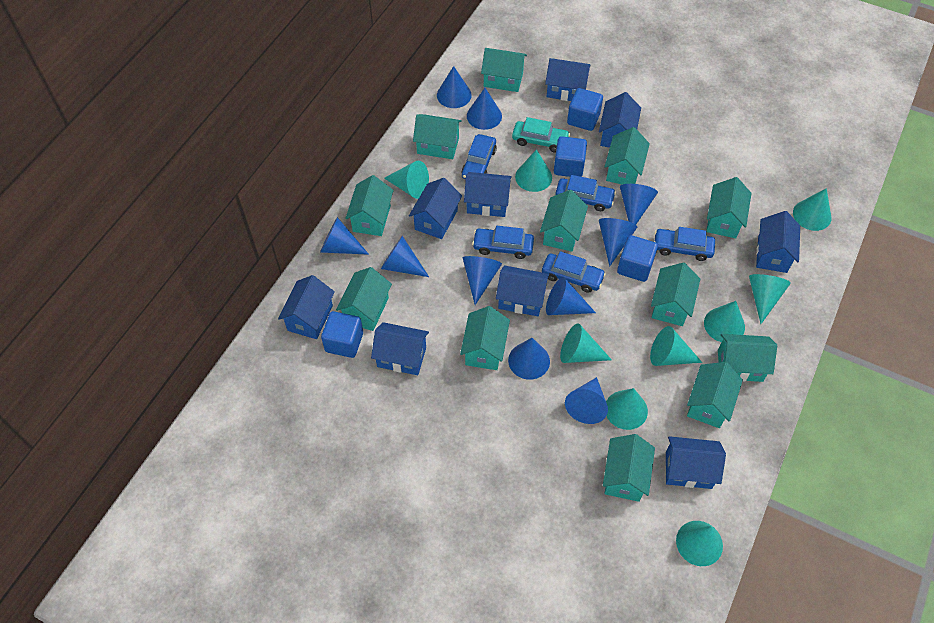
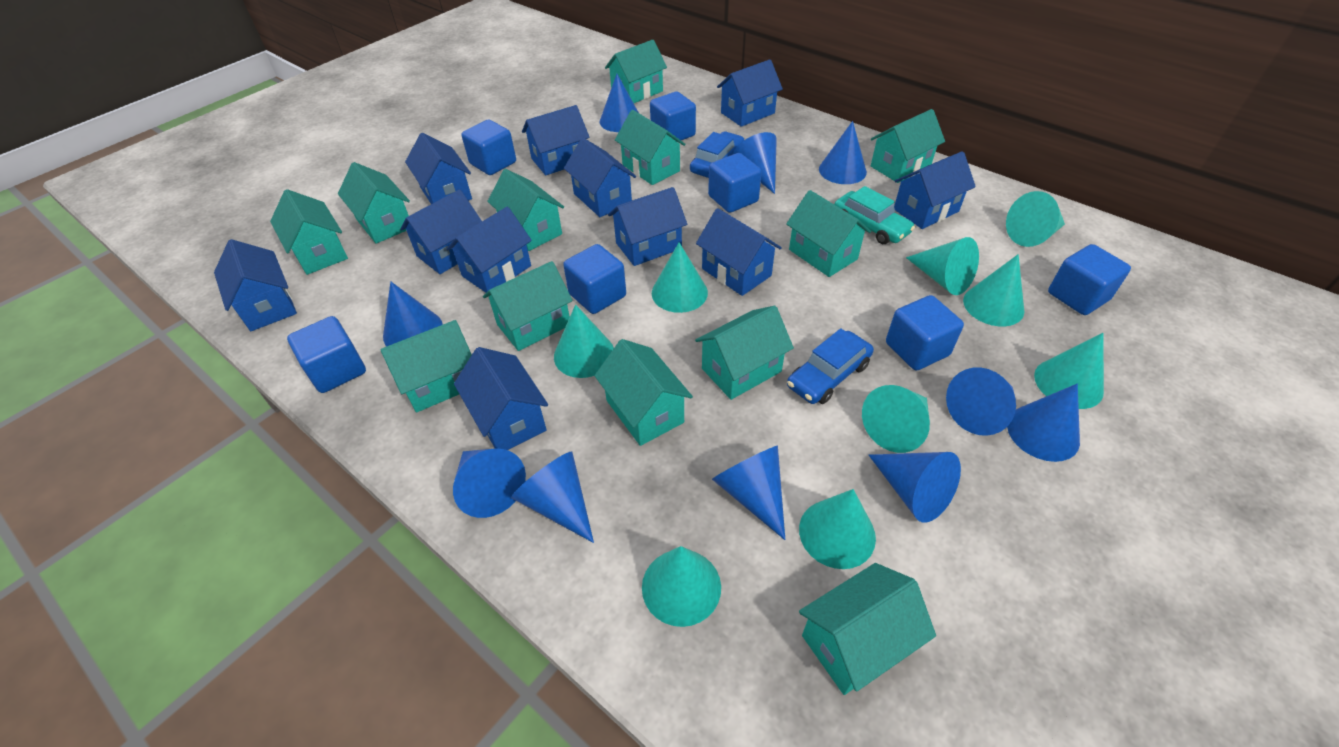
blue car: 5 -> 2
blue cube: 4 -> 7
blue house: 9 -> 11

